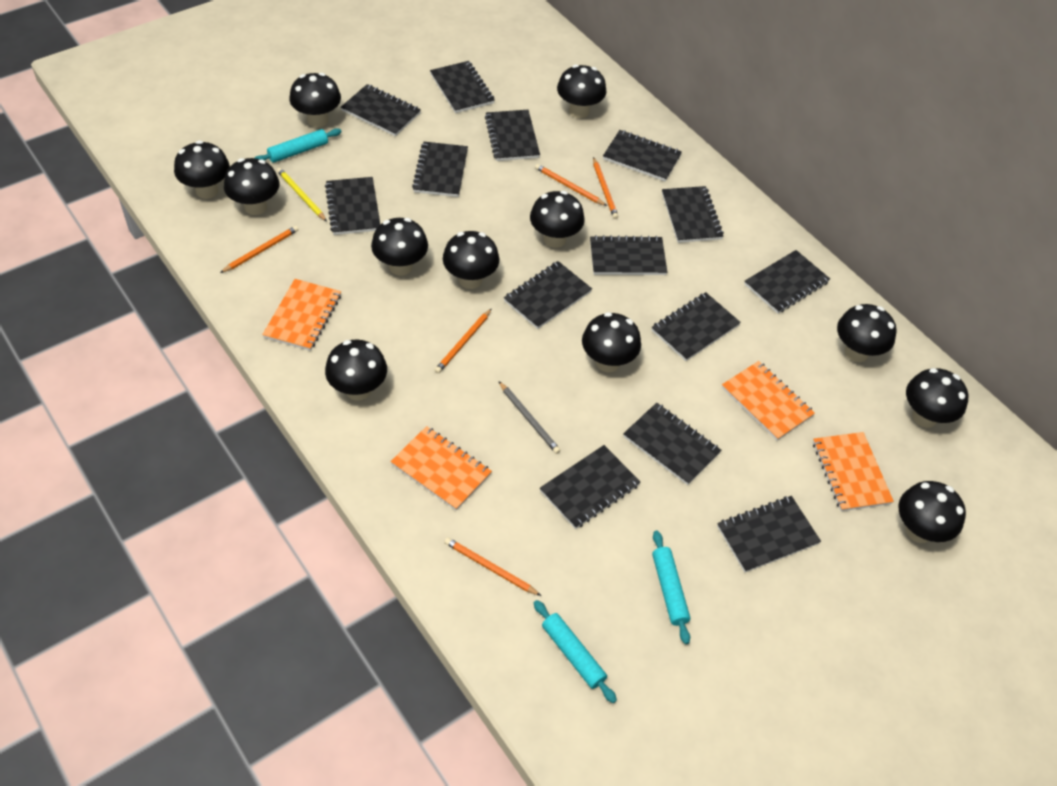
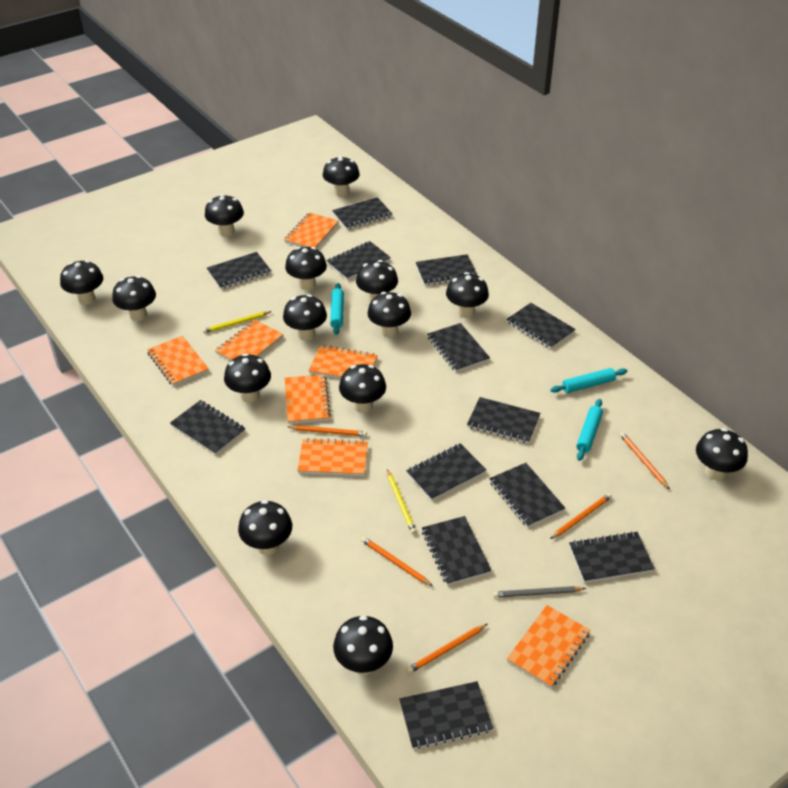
black mushroom: 12 -> 14
black notebook: 14 -> 13
orange notebook: 4 -> 7
yellow pencil: 1 -> 2

